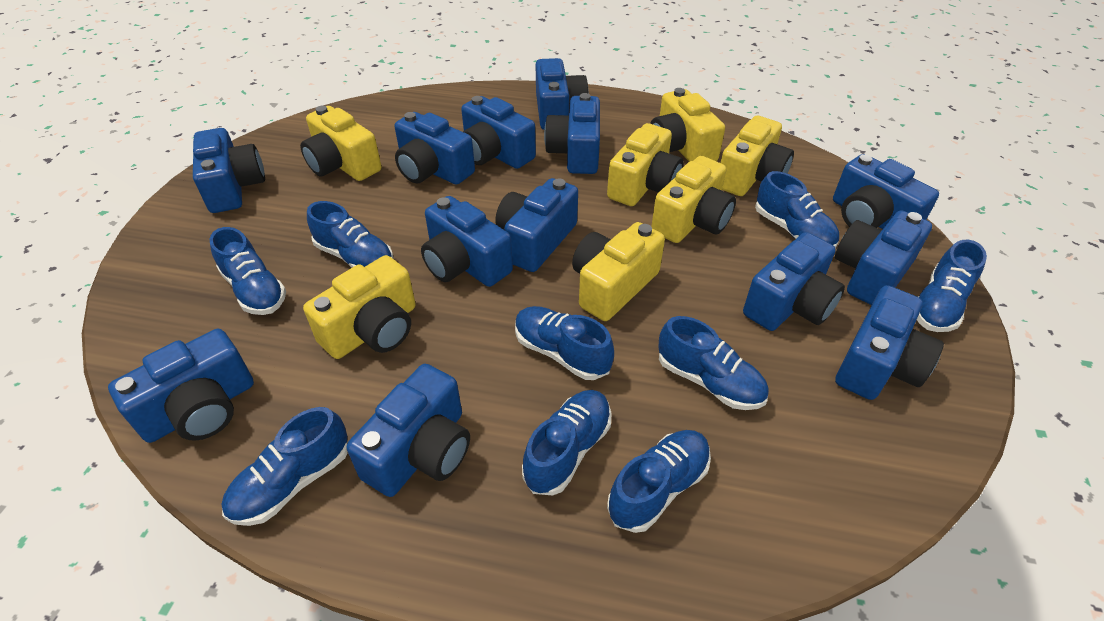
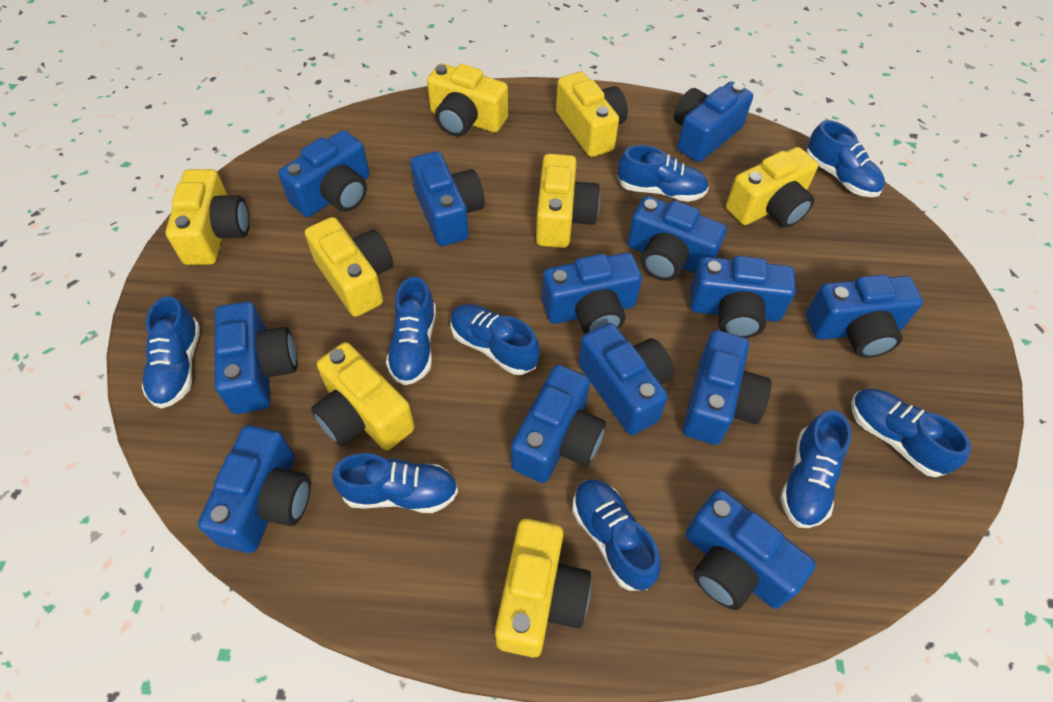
yellow camera: 7 -> 8

